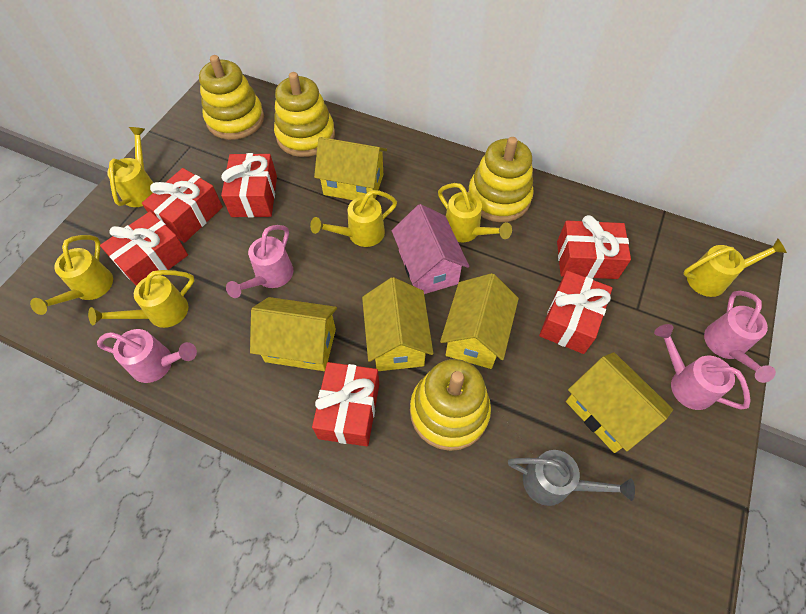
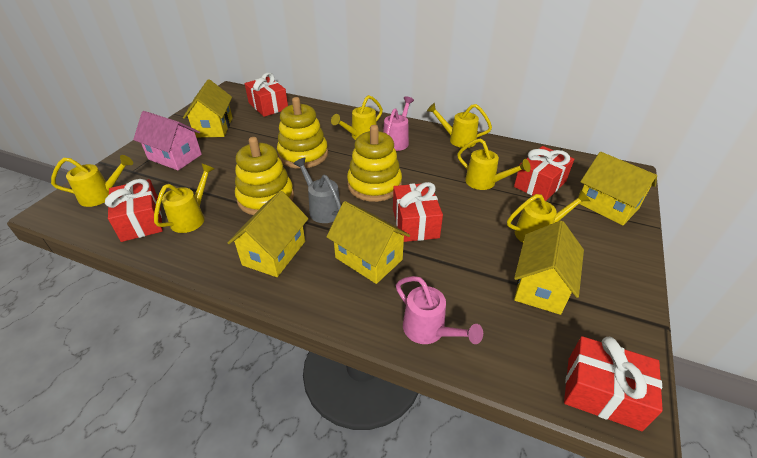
pink watering can: 4 -> 2
red gift: 6 -> 5
yellow stacking toy: 4 -> 3

